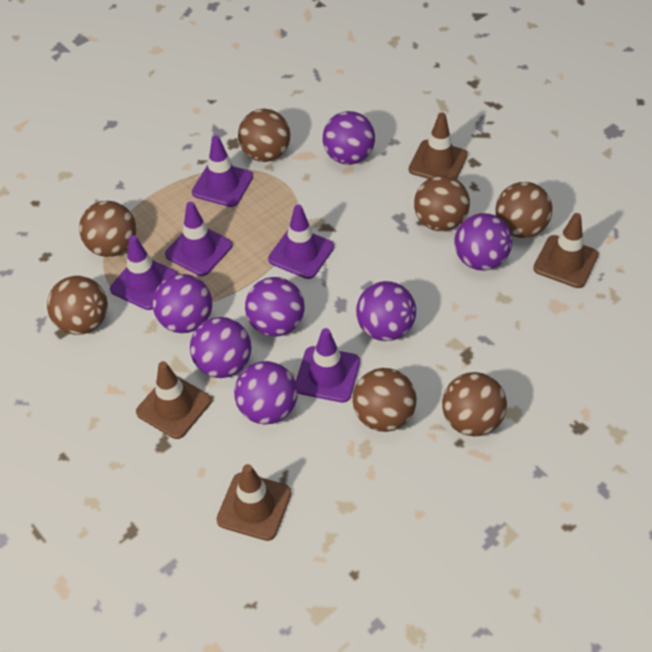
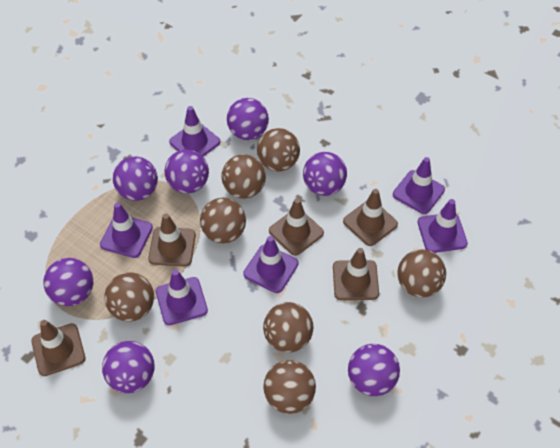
brown traffic cone: 4 -> 5
purple traffic cone: 5 -> 6

